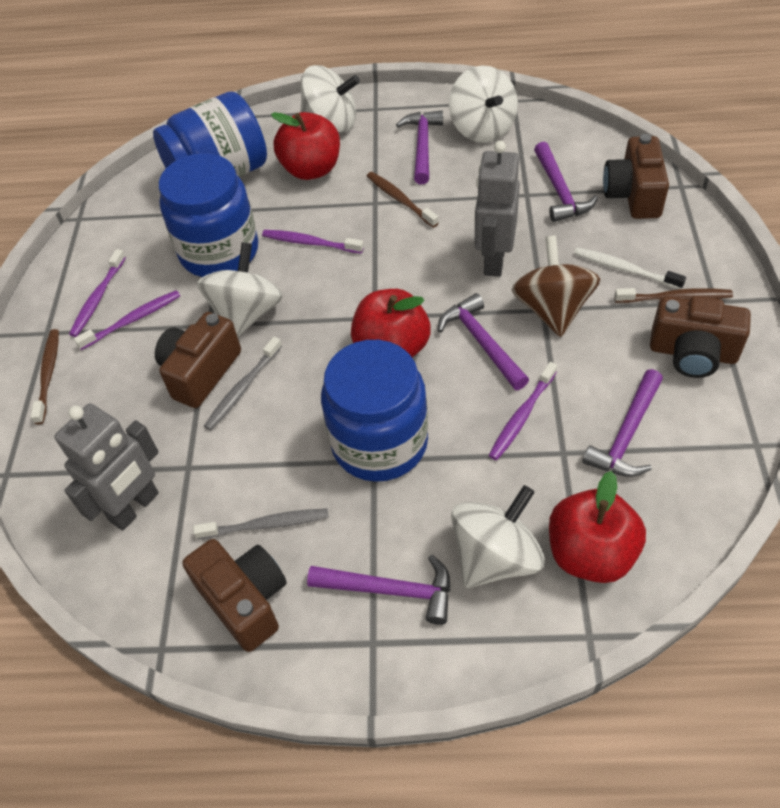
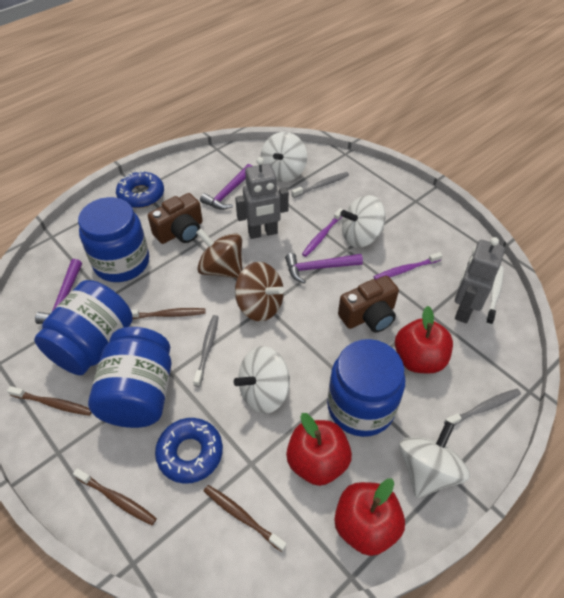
blue donut: 0 -> 2
blue jar: 3 -> 4
brown camera: 4 -> 2
brown spinning top: 1 -> 2
brown toothbrush: 3 -> 4
grey toothbrush: 2 -> 3
purple hammer: 5 -> 3
purple toothbrush: 4 -> 2

